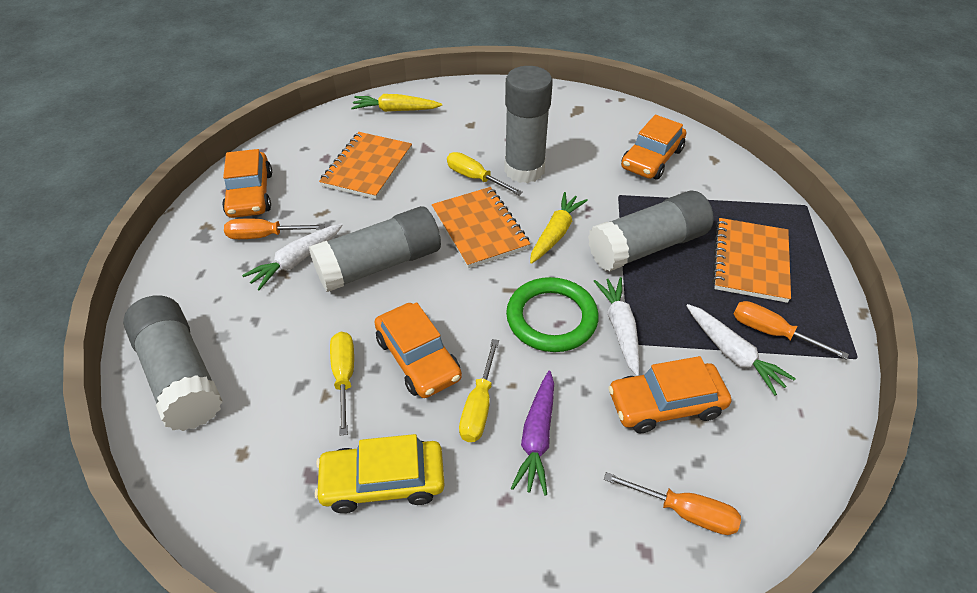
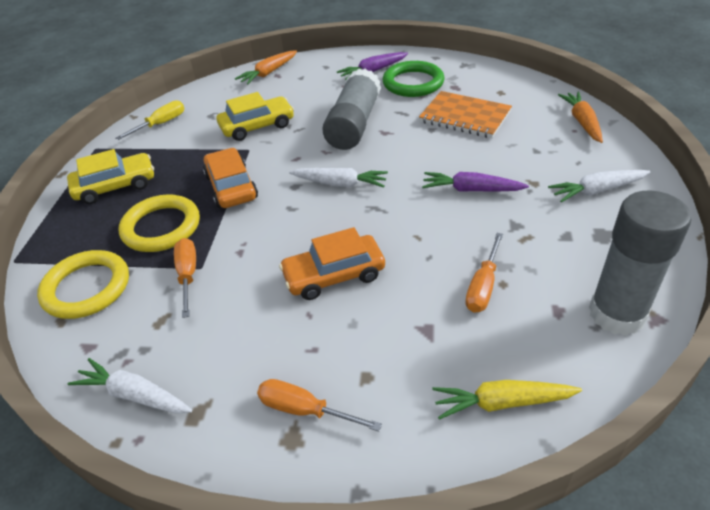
grey glue stick: 4 -> 2
orange car: 4 -> 2
orange carrot: 0 -> 2
orange notebook: 3 -> 1
purple carrot: 1 -> 2
yellow car: 1 -> 2
yellow carrot: 2 -> 1
yellow ring: 0 -> 2
yellow screwdriver: 3 -> 1

